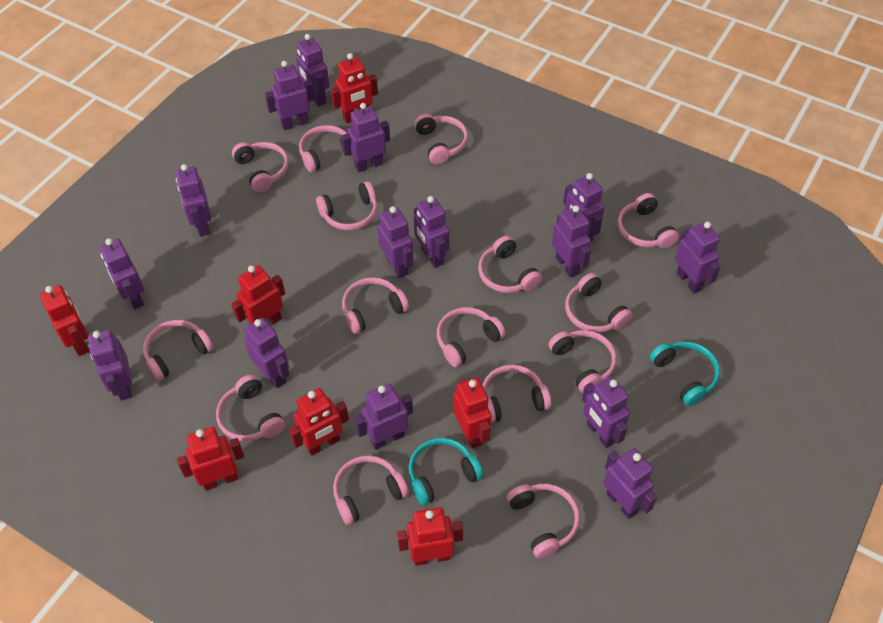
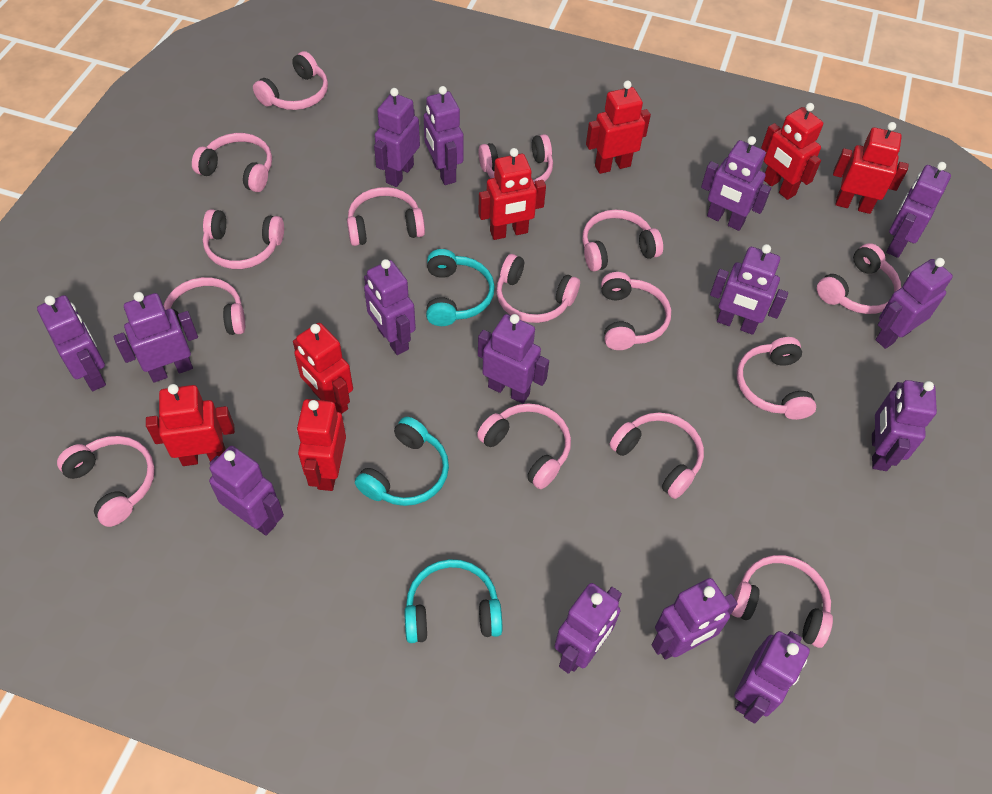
turquoise headphones: 2 -> 3

